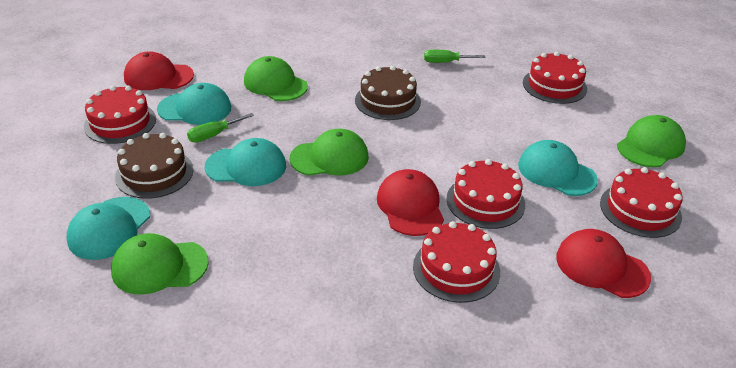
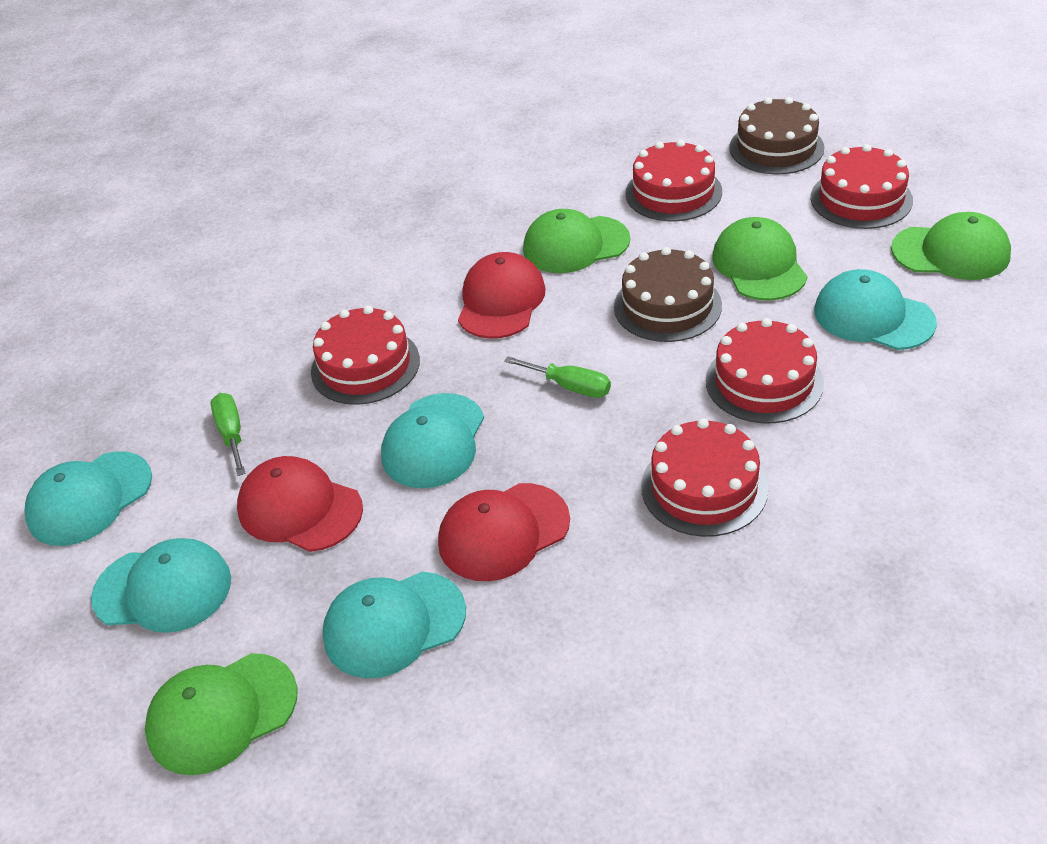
turquoise cap: 4 -> 5

